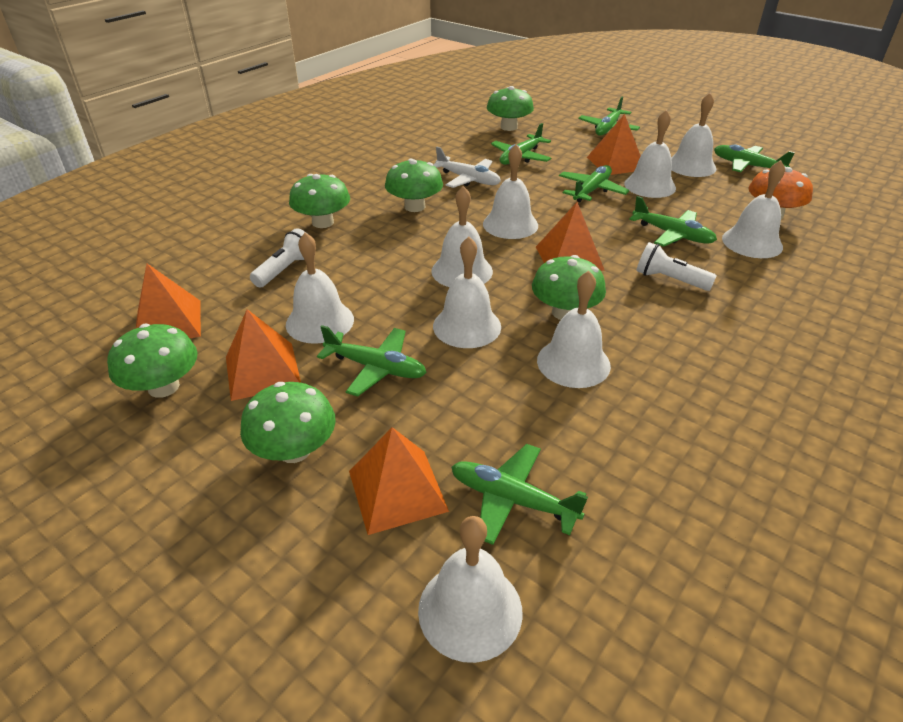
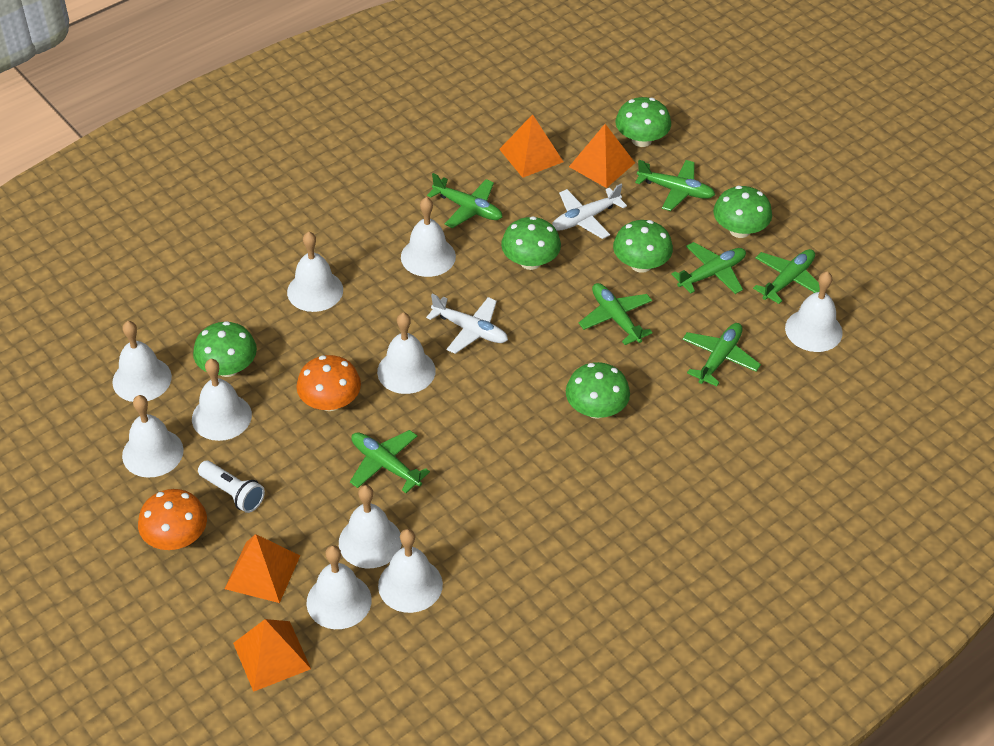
orange mushroom: 1 -> 2
orange pyramid: 5 -> 4
white bell: 9 -> 10
white flashlight: 2 -> 1
white plane: 1 -> 2

